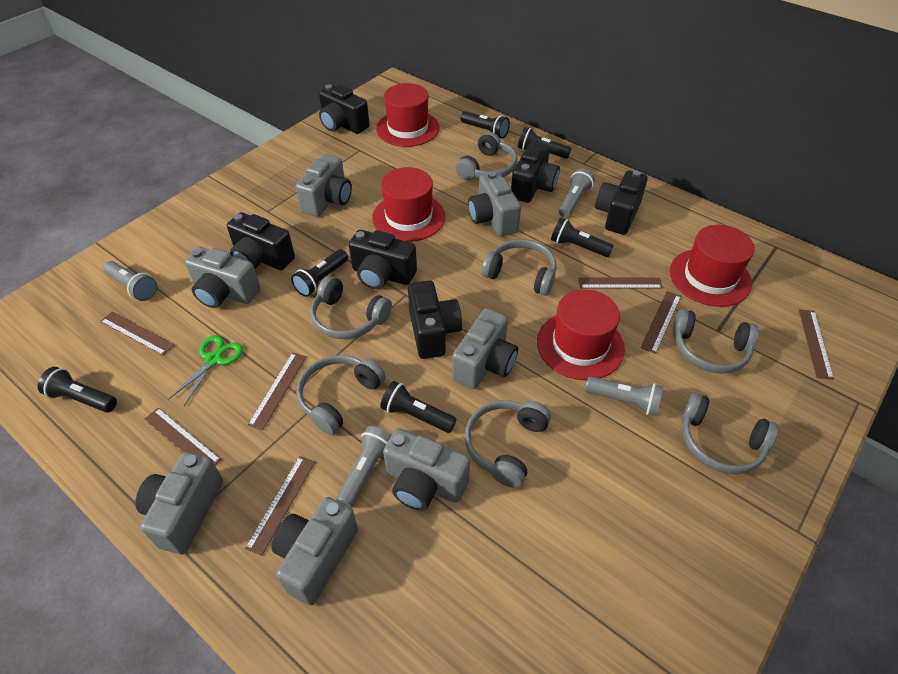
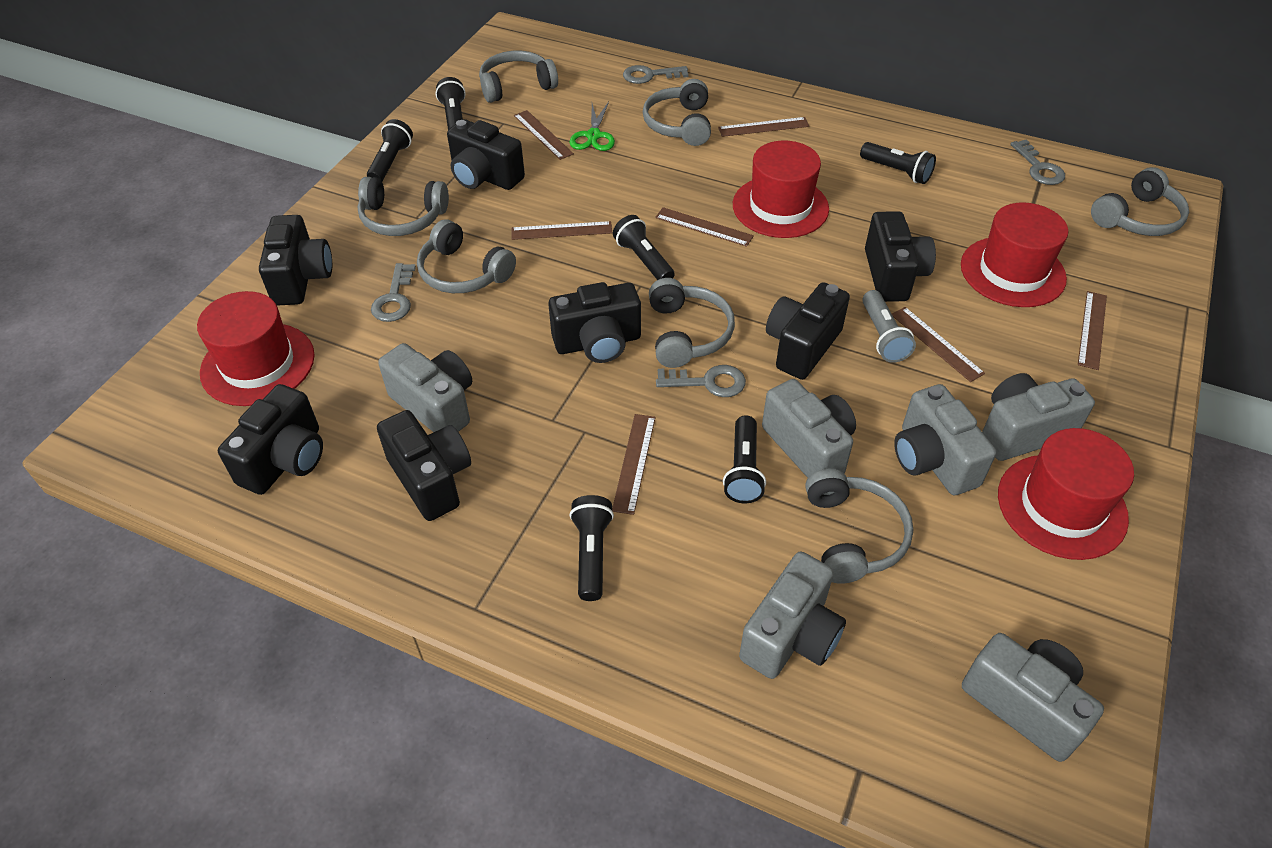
black camera: 6 -> 7
grey camera: 7 -> 6
grey flashlight: 4 -> 1
grey key: 0 -> 4

